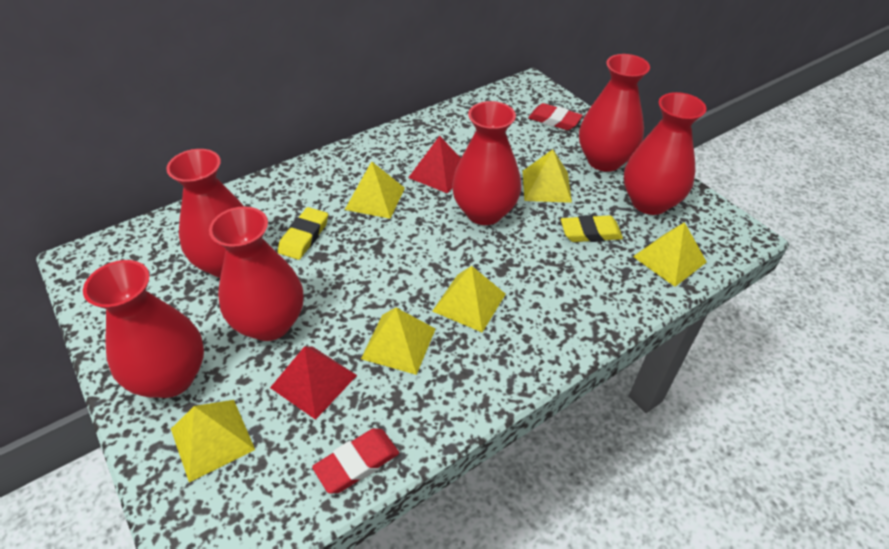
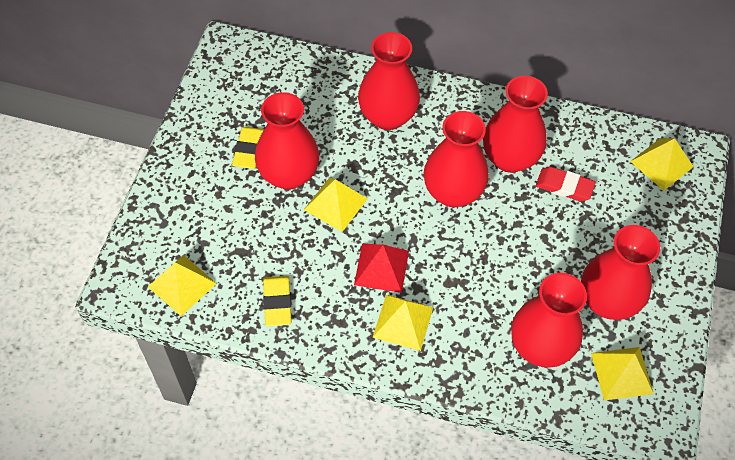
red eraser: 2 -> 1
red pyramid: 2 -> 1
yellow pyramid: 6 -> 5

